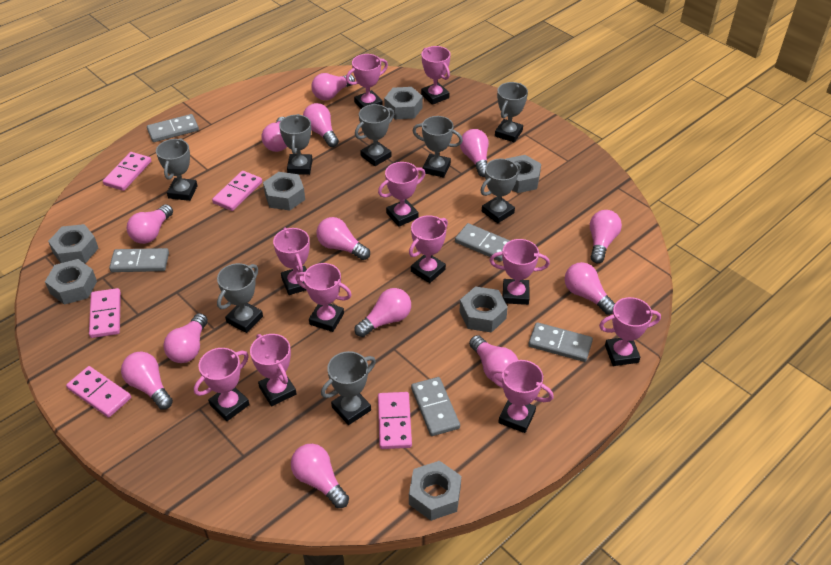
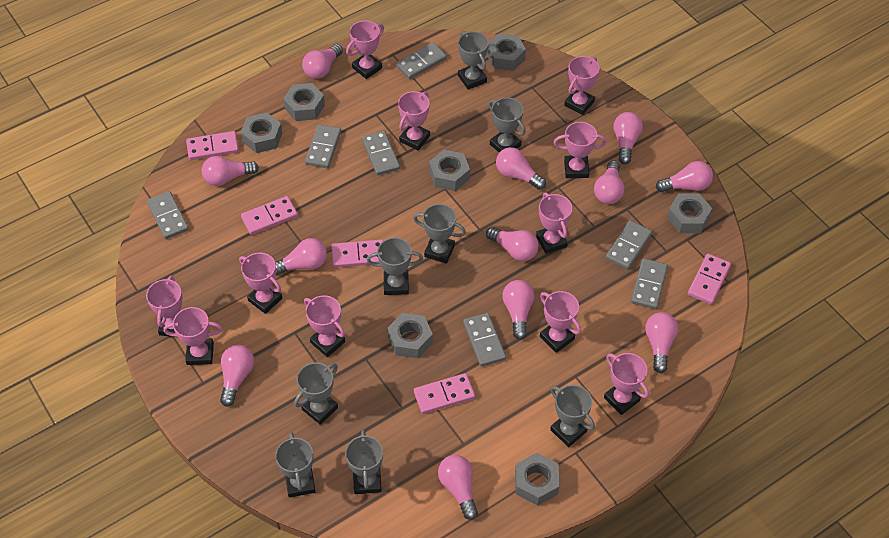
grey domino: 5 -> 7
pink light bulb: 13 -> 12

